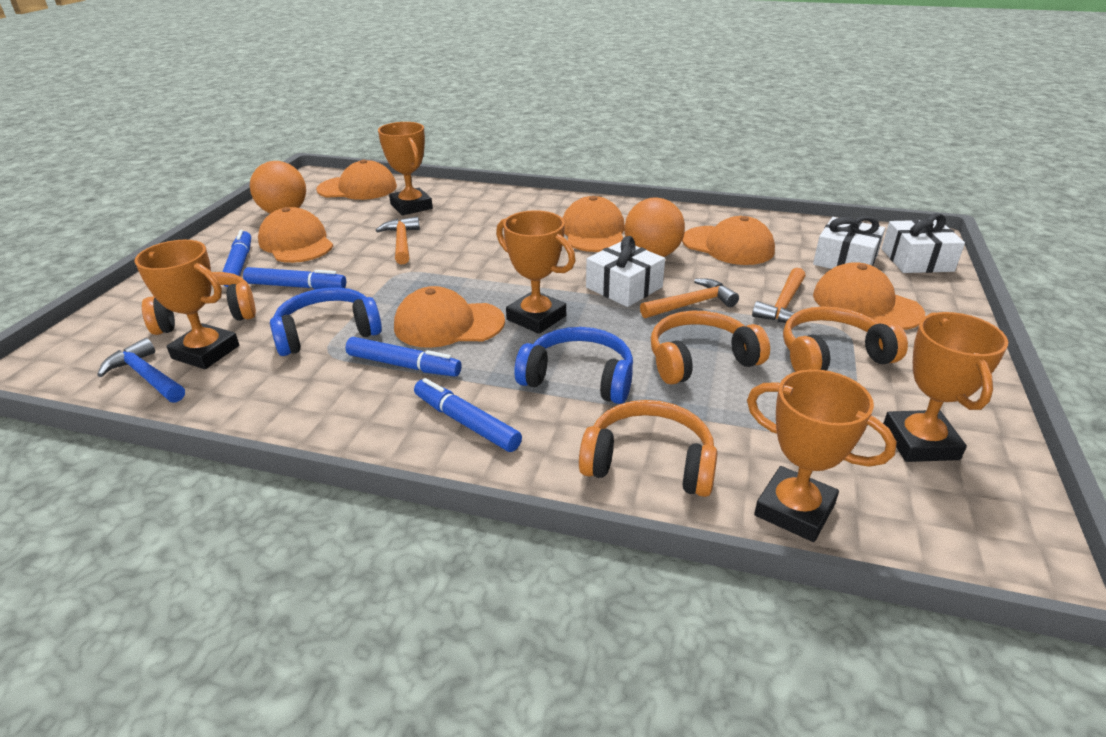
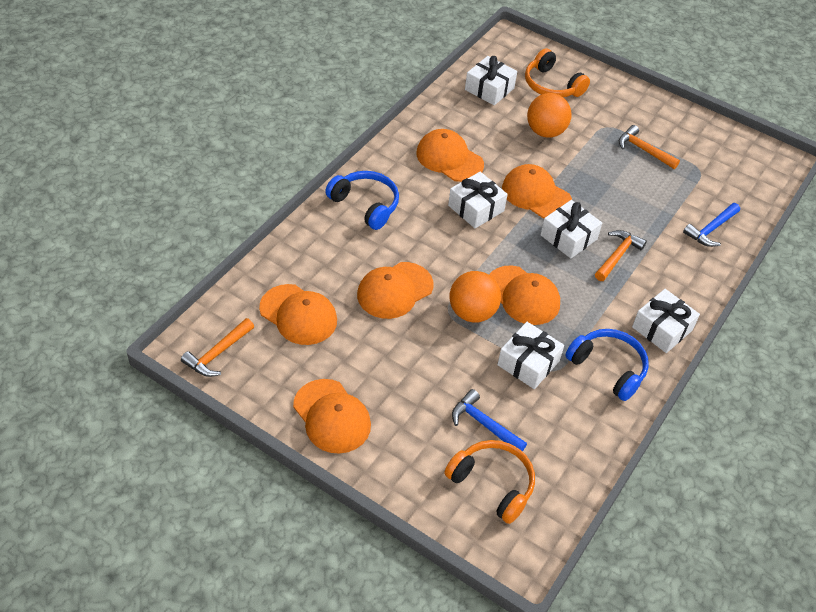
blue hammer: 1 -> 2
blue marker: 4 -> 0
orange headphones: 4 -> 2
orange trophy: 5 -> 0
white gift: 3 -> 5

